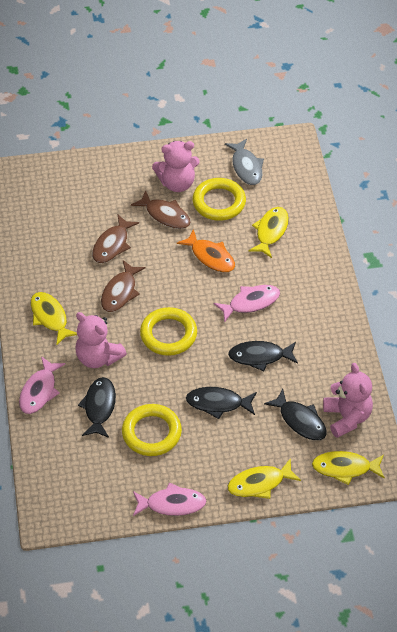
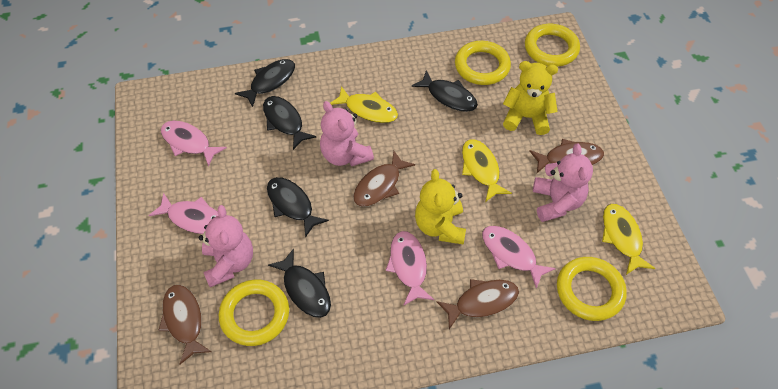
black fish: 4 -> 5
brown fish: 3 -> 4
grey fish: 1 -> 0
orange fish: 1 -> 0
pink fish: 3 -> 4
yellow fish: 4 -> 3
yellow ring: 3 -> 4
yellow teddy bear: 0 -> 2

